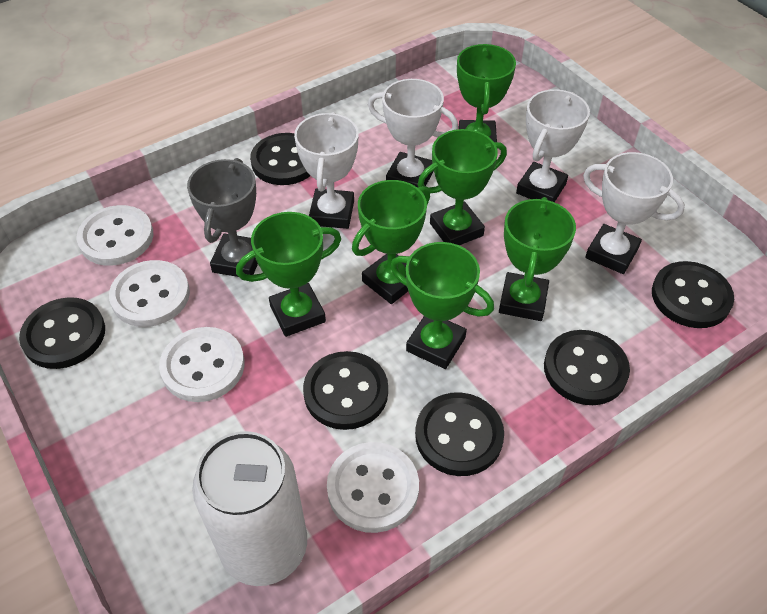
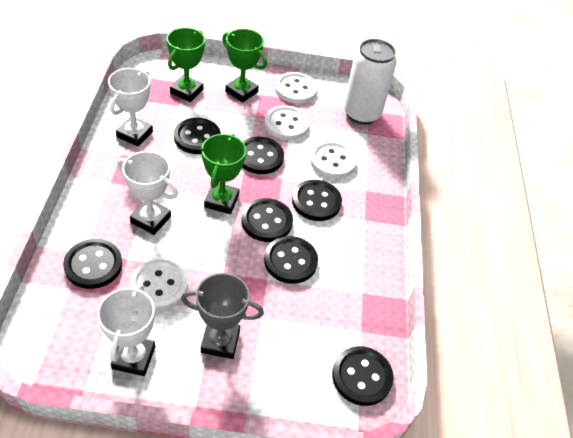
black button: 6 -> 7
green trophy: 6 -> 3
white trophy: 4 -> 3

